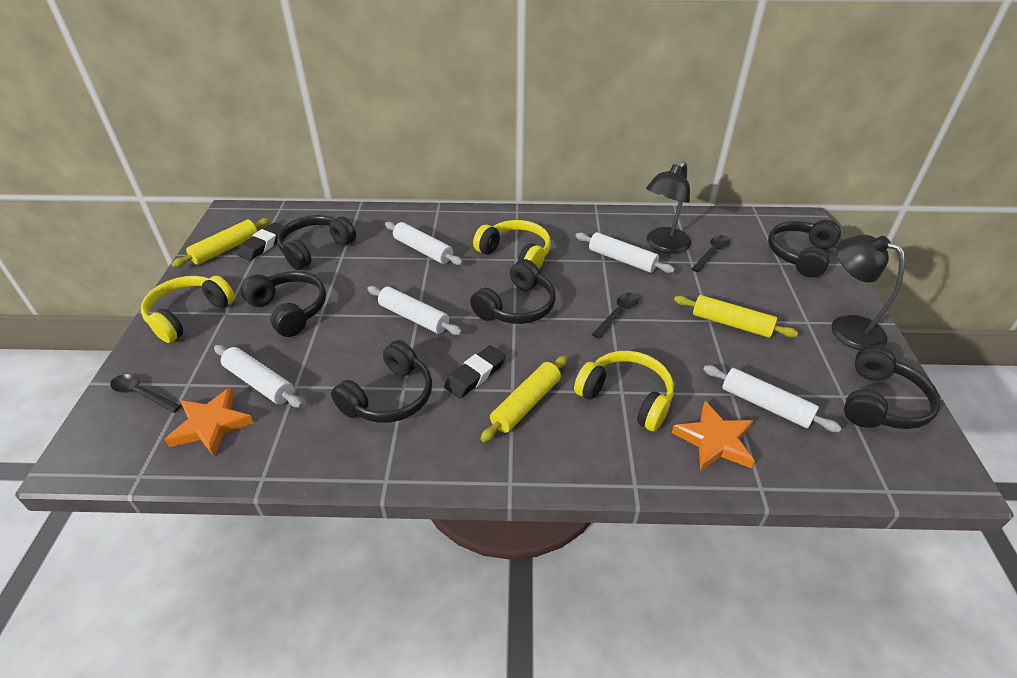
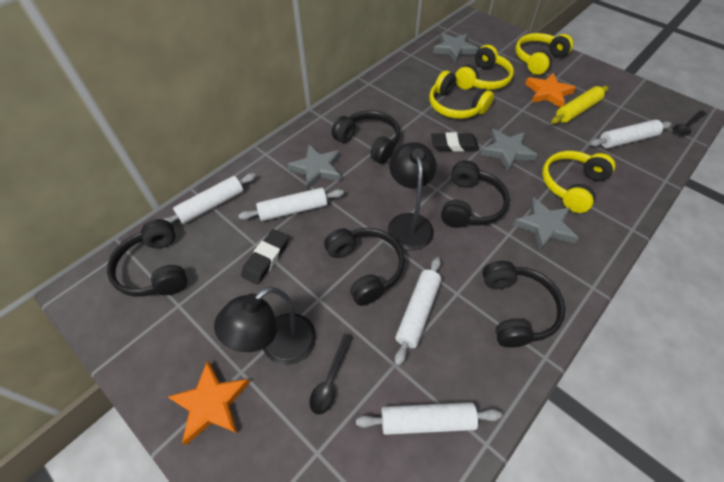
black headphones: 6 -> 5
black spoon: 3 -> 2
grey star: 0 -> 4
yellow headphones: 3 -> 4
yellow rolling pin: 3 -> 1

